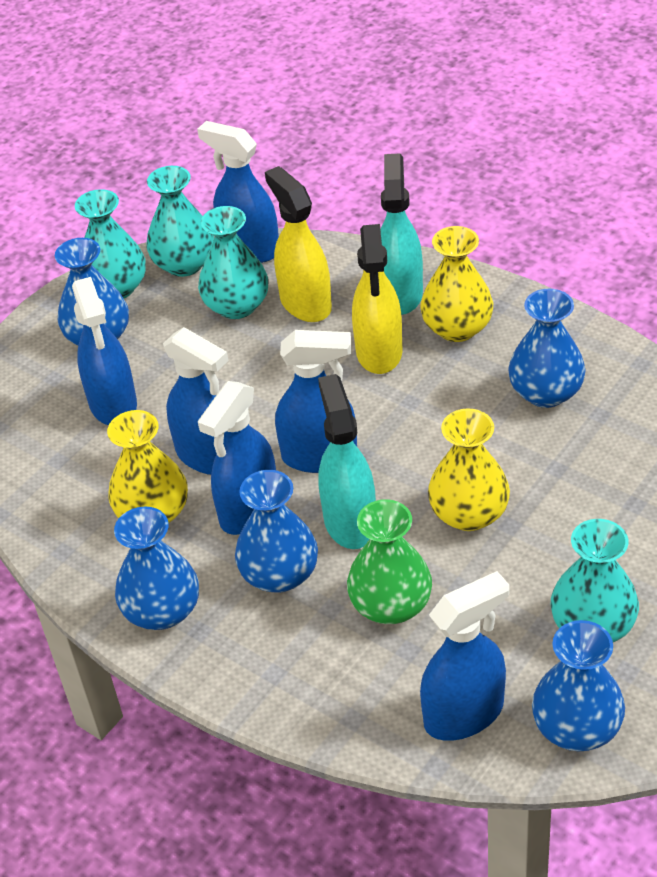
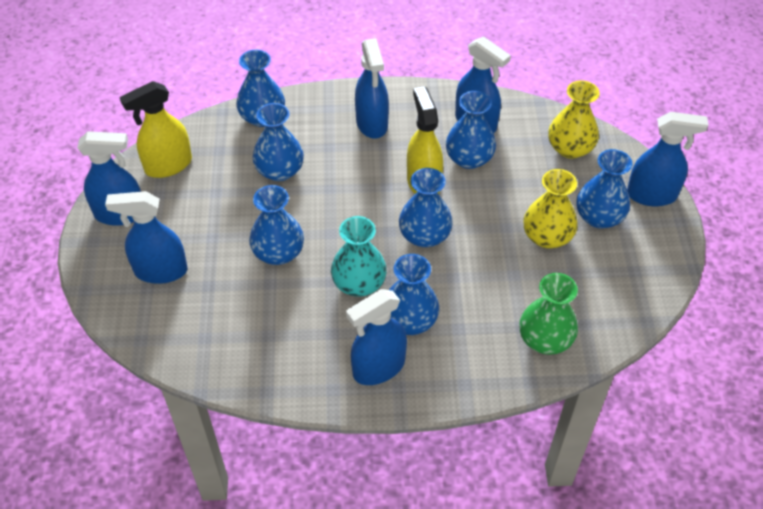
blue vase: 5 -> 7
turquoise spray bottle: 2 -> 0
turquoise vase: 4 -> 1
yellow vase: 3 -> 2

